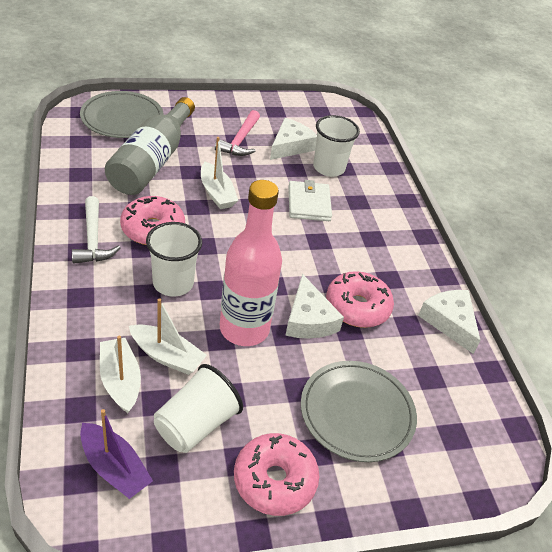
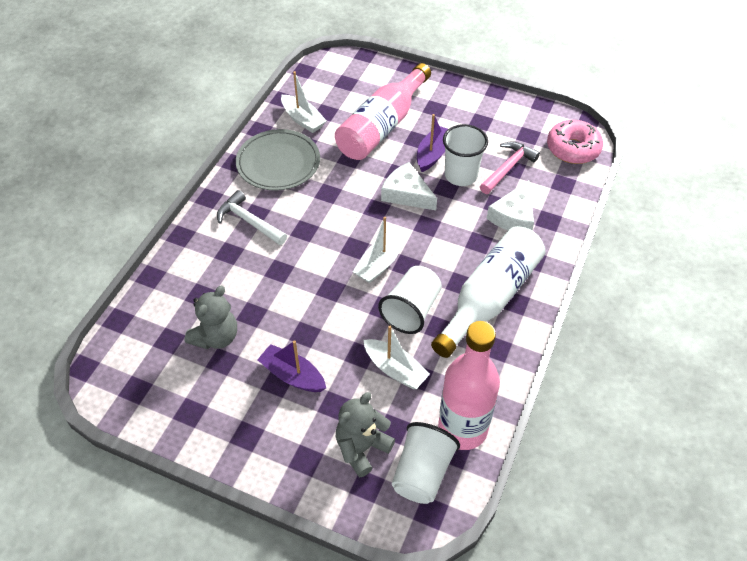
grey bottle: 1 -> 0
grey plate: 2 -> 1
grey teddy bear: 0 -> 2
pink bottle: 1 -> 2
pink donut: 3 -> 1
purple boat: 1 -> 2
white bottle: 0 -> 1
white cheese: 3 -> 2
white wallet: 1 -> 0

